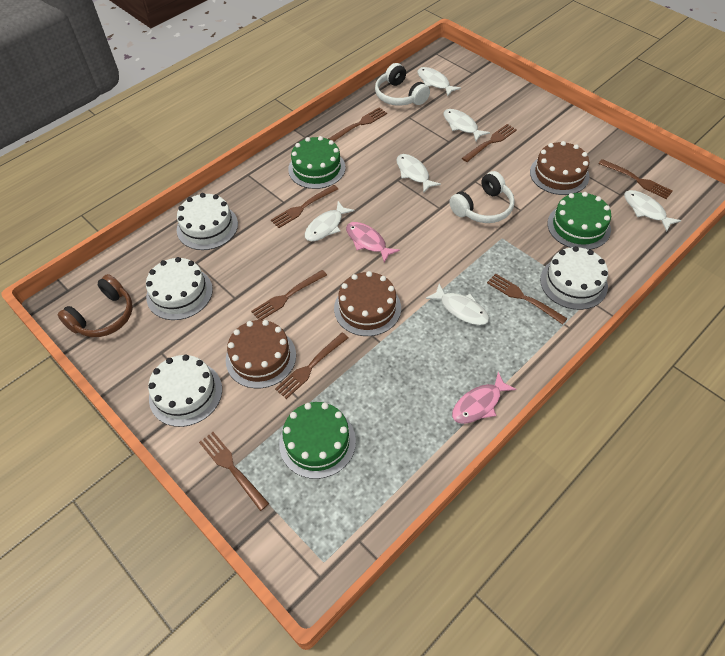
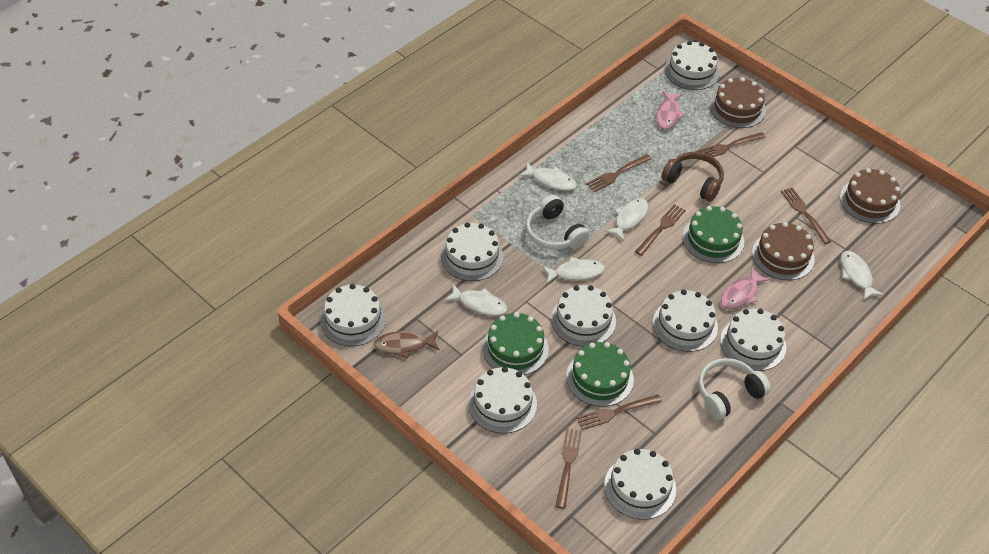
brown fish: 0 -> 1
brown fork: 8 -> 6
white cake: 4 -> 8
white fish: 6 -> 5

